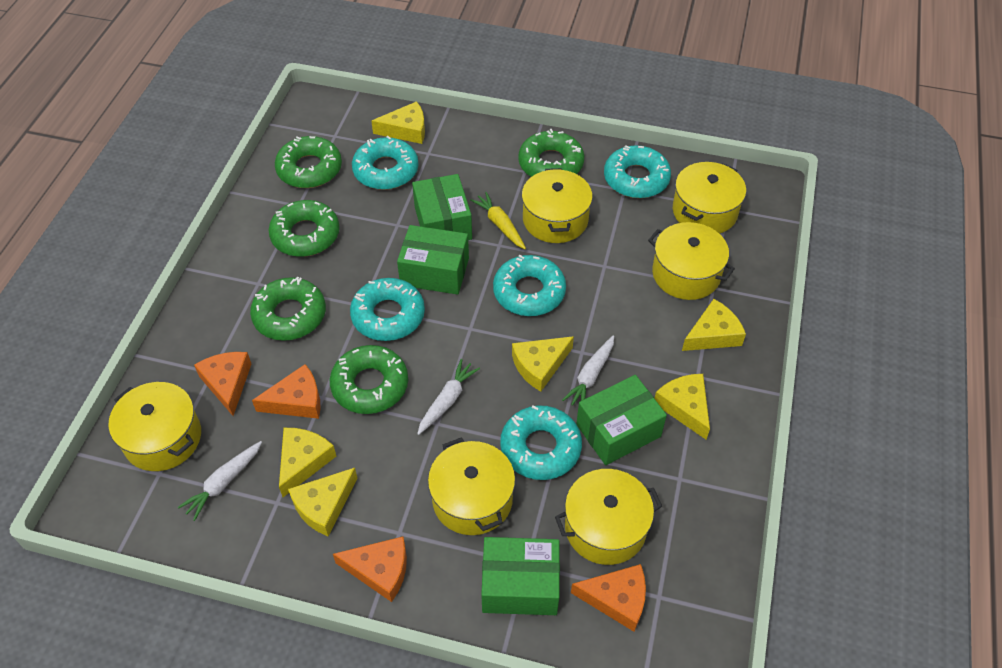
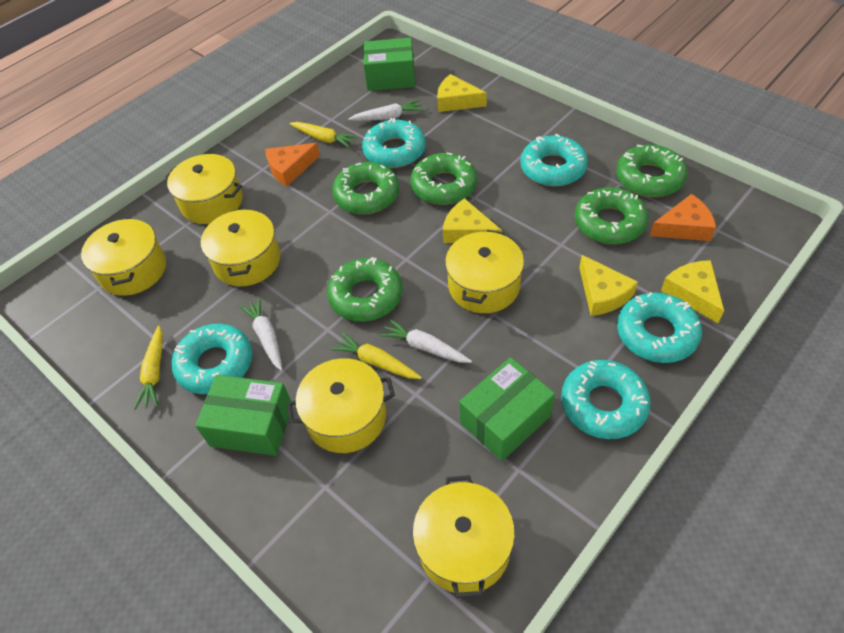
green box: 4 -> 3
orange cheese: 4 -> 2
yellow carrot: 1 -> 3
yellow cheese: 6 -> 4

